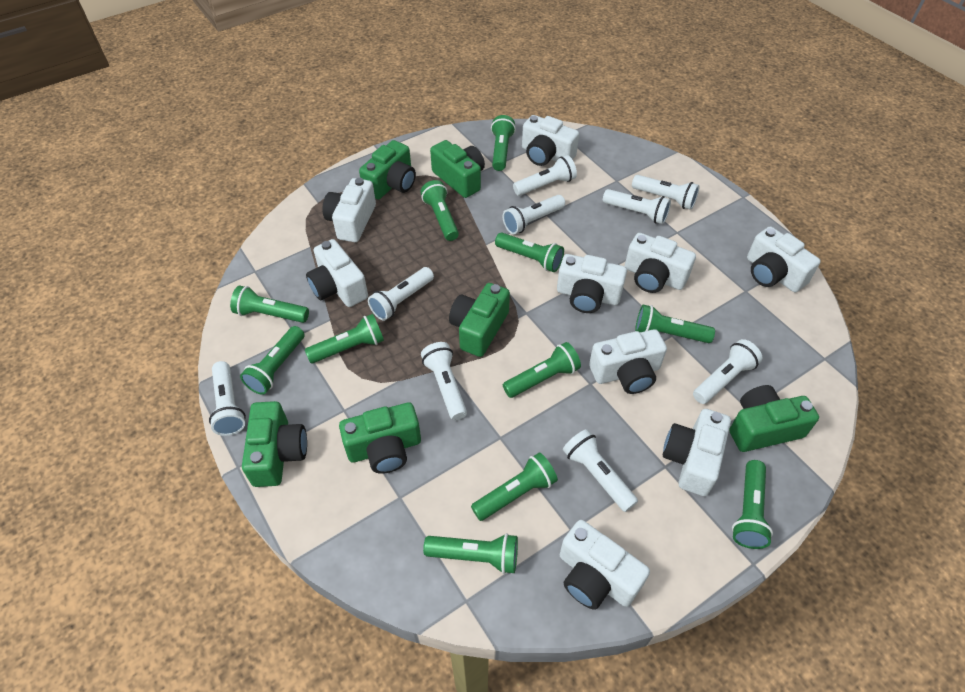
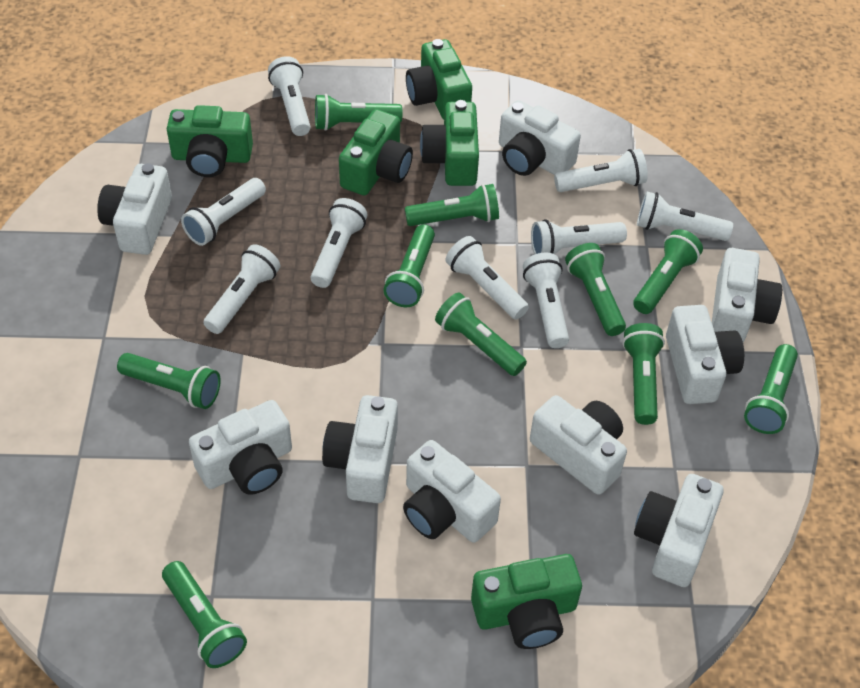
green camera: 6 -> 5
green flashlight: 11 -> 10

